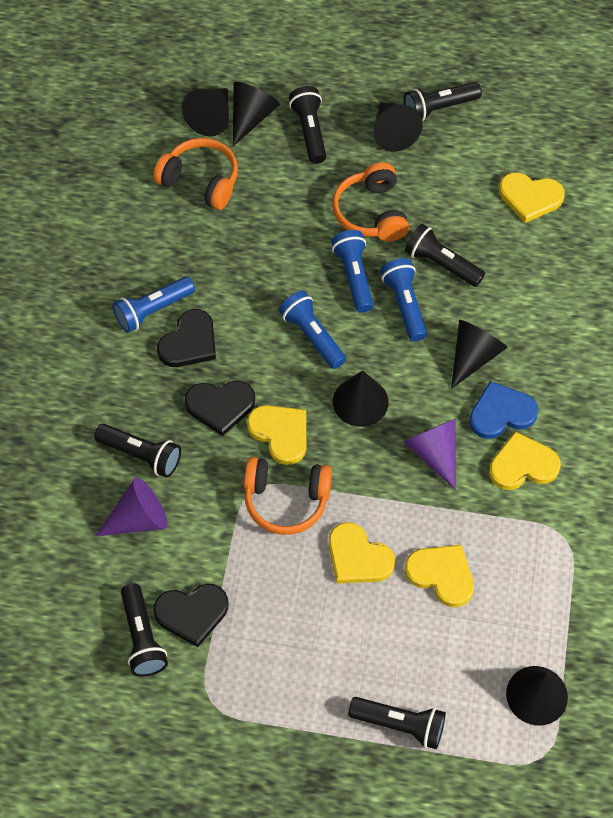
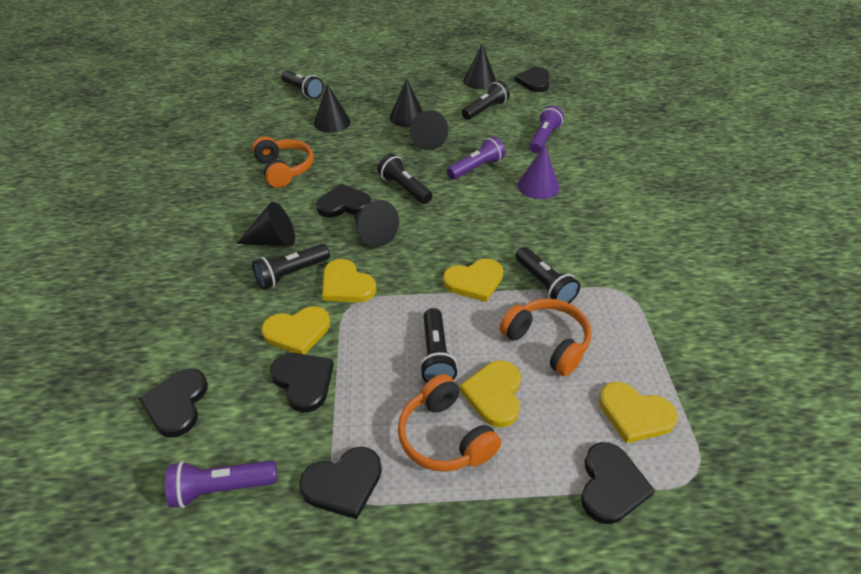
black heart: 3 -> 6
blue flashlight: 4 -> 0
blue heart: 1 -> 0
purple cone: 2 -> 1
purple flashlight: 0 -> 3

